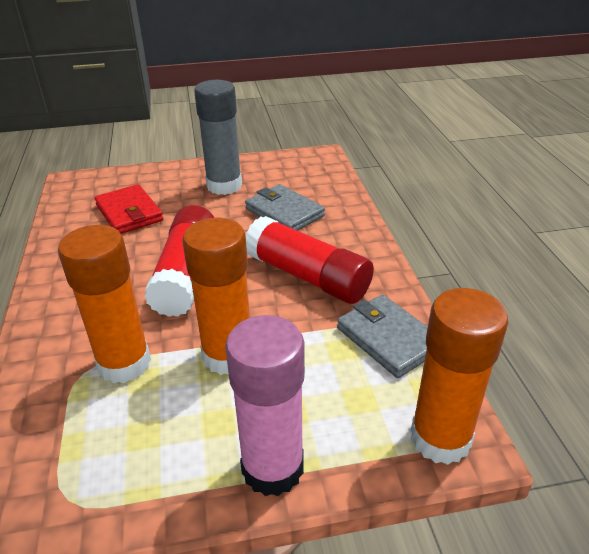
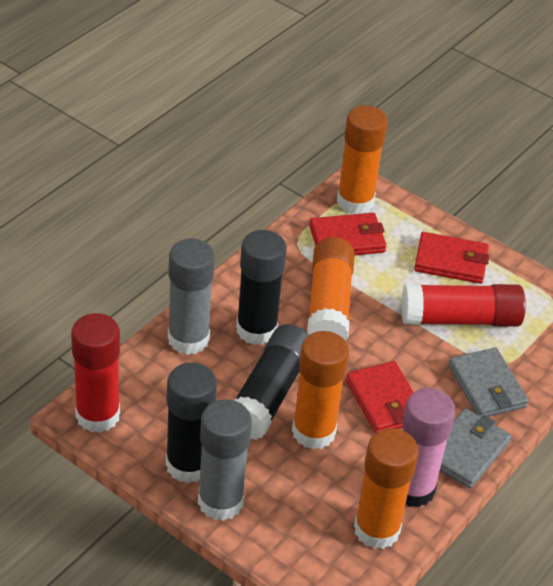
black glue stick: 0 -> 3
grey glue stick: 1 -> 2
orange glue stick: 3 -> 4
red wallet: 1 -> 3

